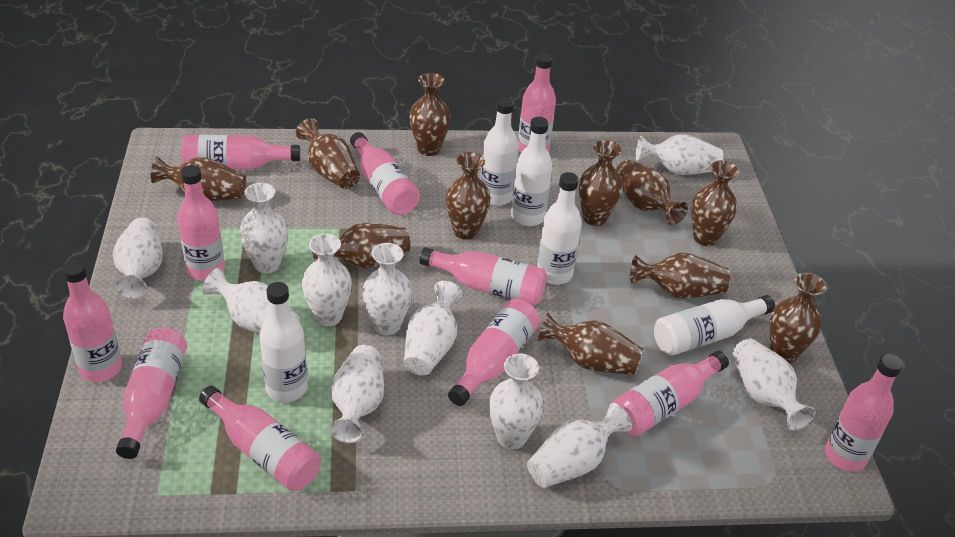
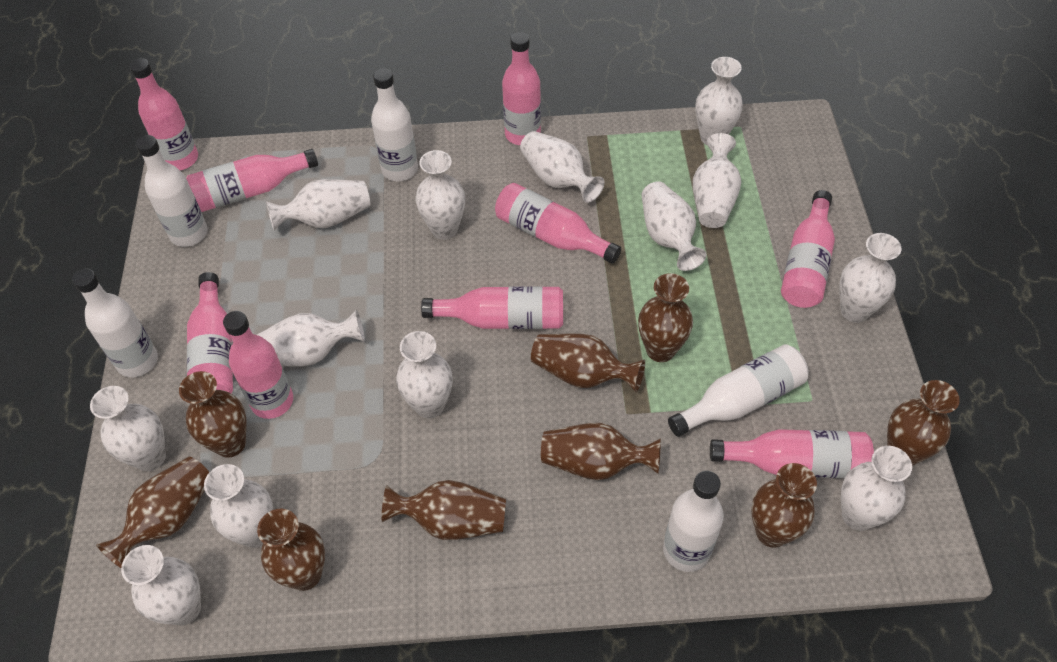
brown vase: 11 -> 9
pink bottle: 11 -> 9
white vase: 11 -> 13

